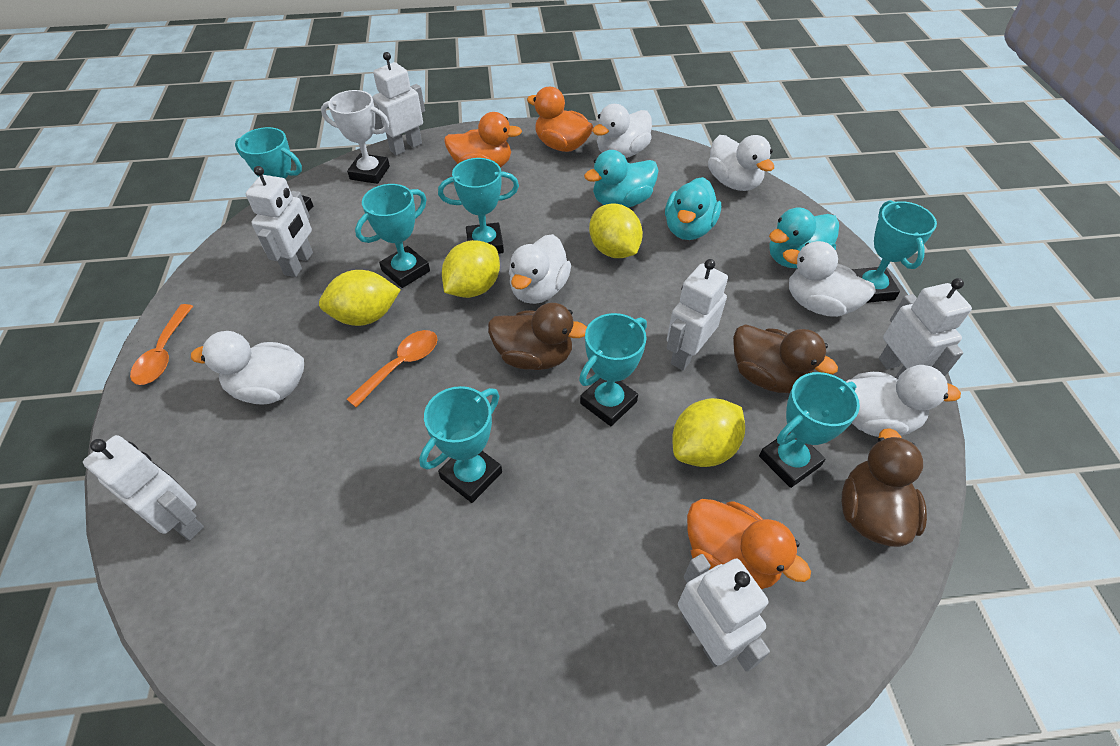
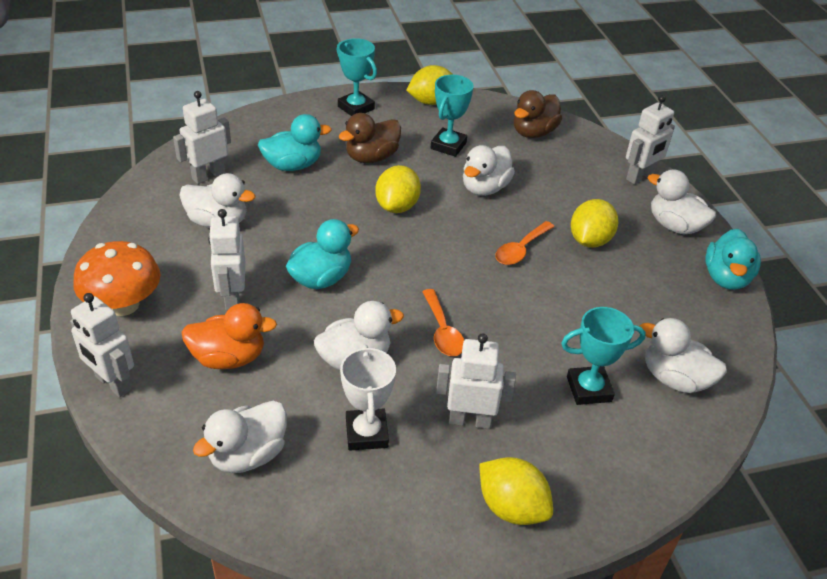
brown duck: 3 -> 2
orange duck: 3 -> 1
orange mushroom: 0 -> 1
turquoise trophy: 7 -> 3
white robot: 6 -> 5

